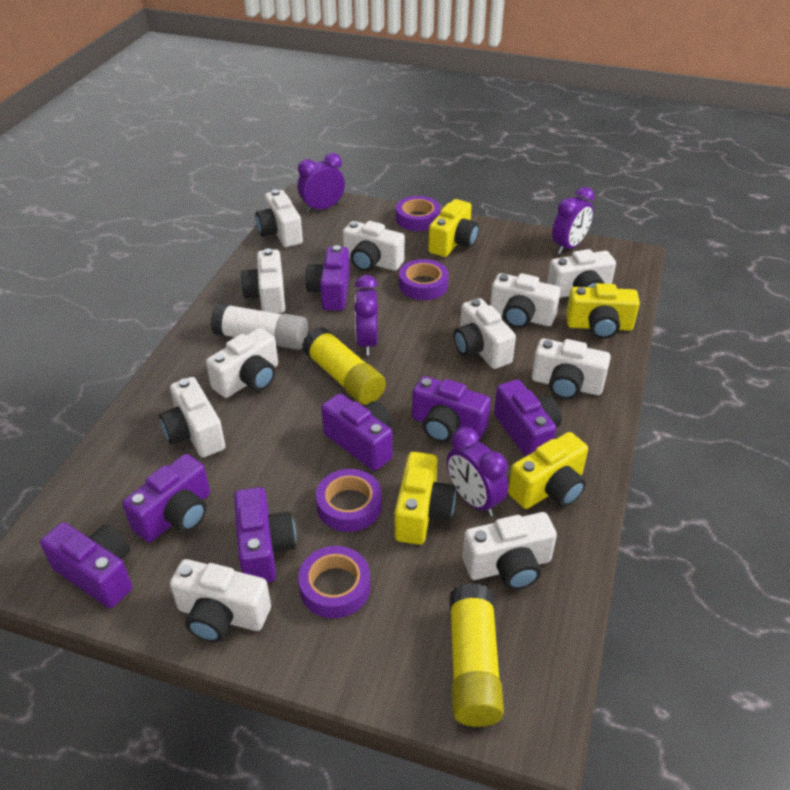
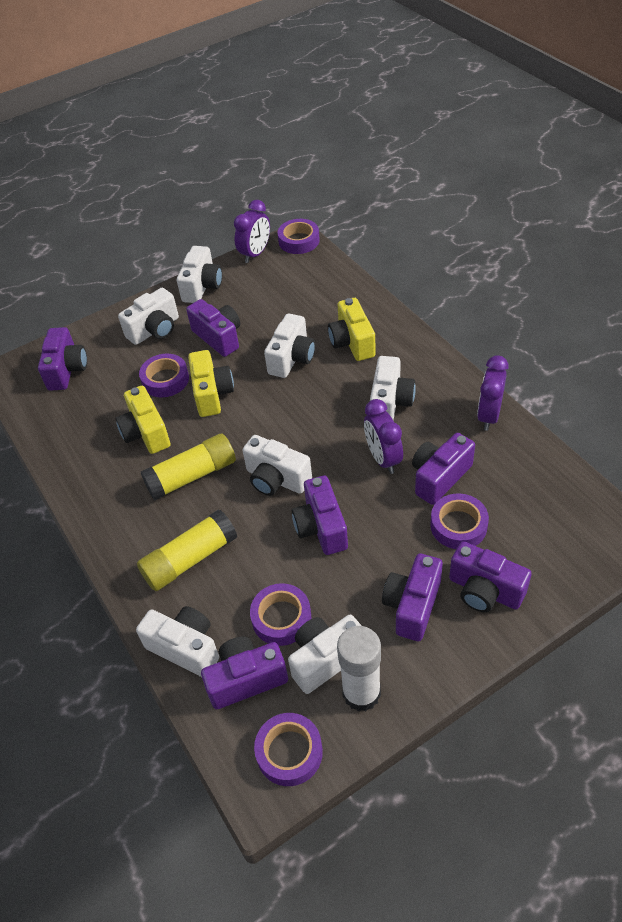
purple clock: 4 -> 3
purple tape: 4 -> 5
white camera: 11 -> 7
yellow camera: 4 -> 3

